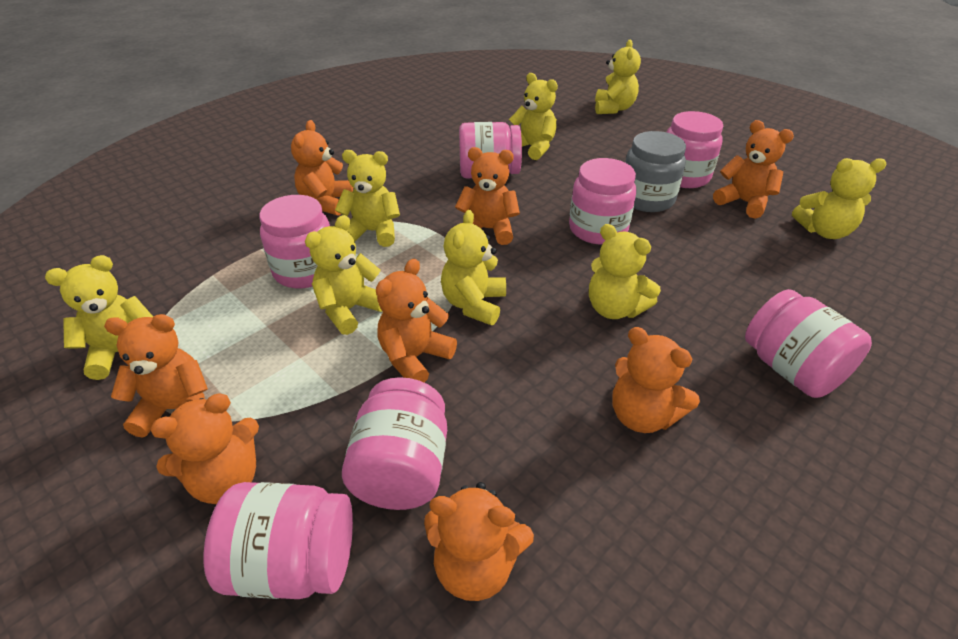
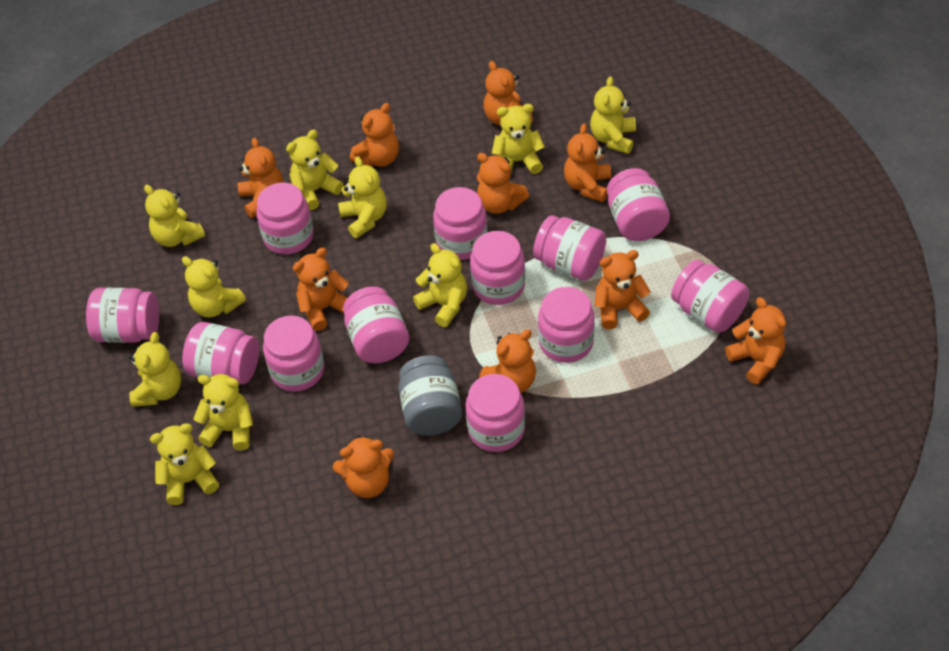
orange teddy bear: 8 -> 10
pink jar: 7 -> 12
yellow teddy bear: 8 -> 10

